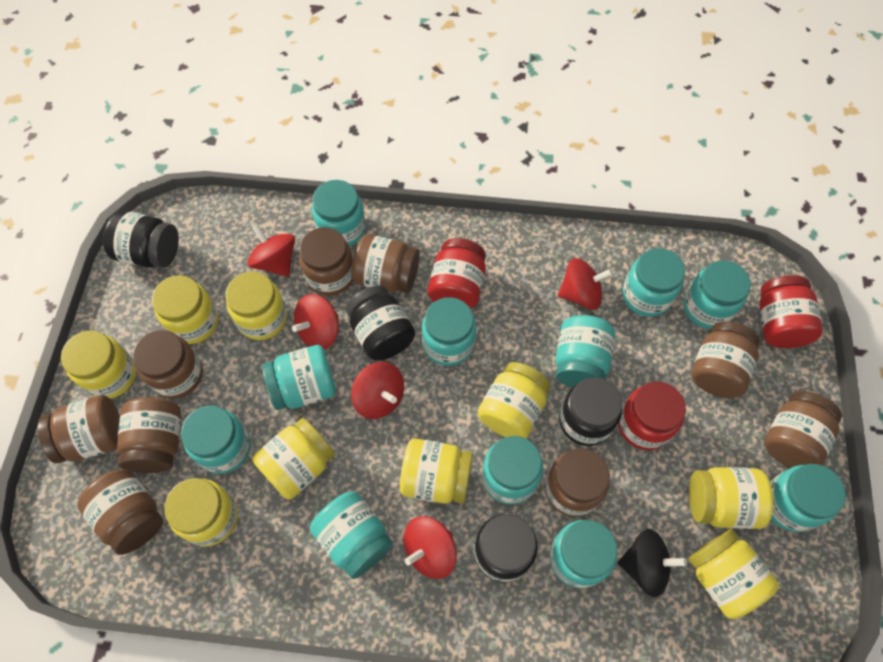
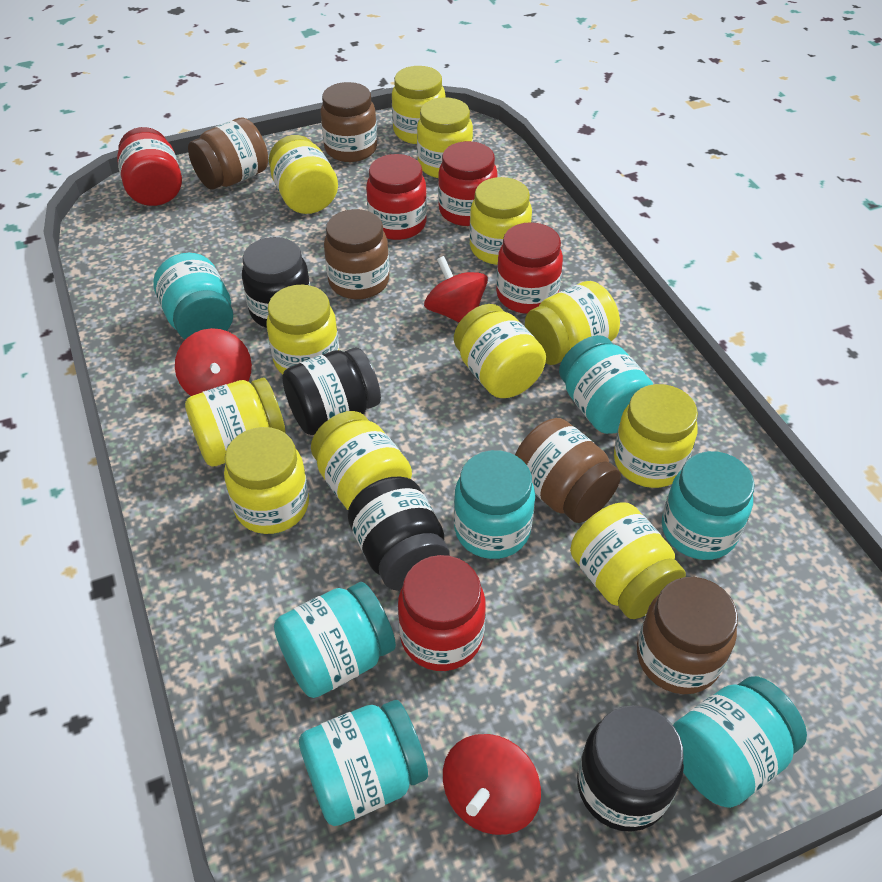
black spinning top: 1 -> 0
brown jar: 9 -> 5
red jar: 3 -> 5
red spinning top: 5 -> 3
turquoise jar: 11 -> 7
yellow jar: 9 -> 12

